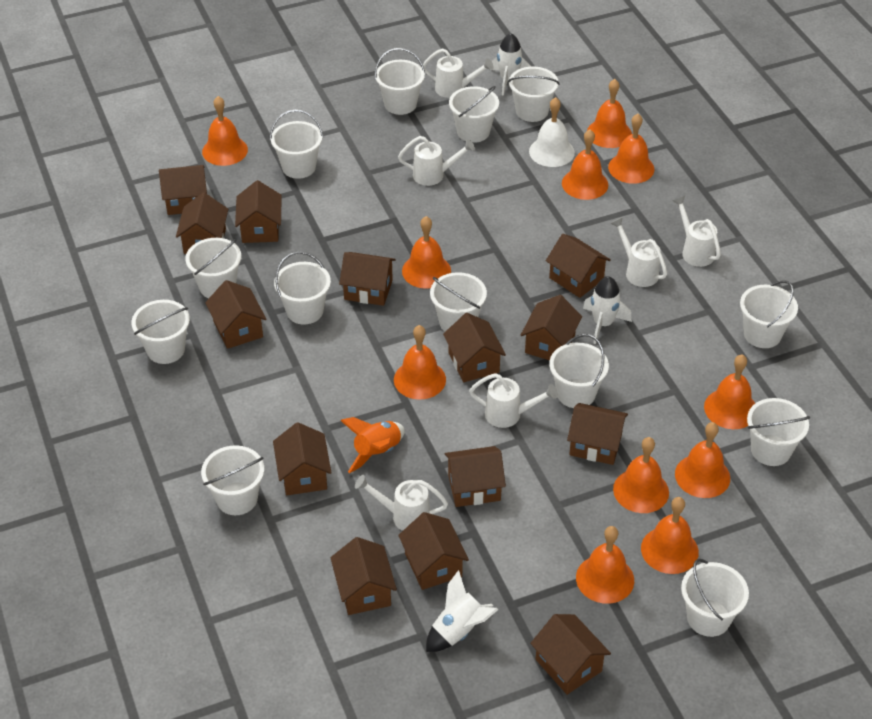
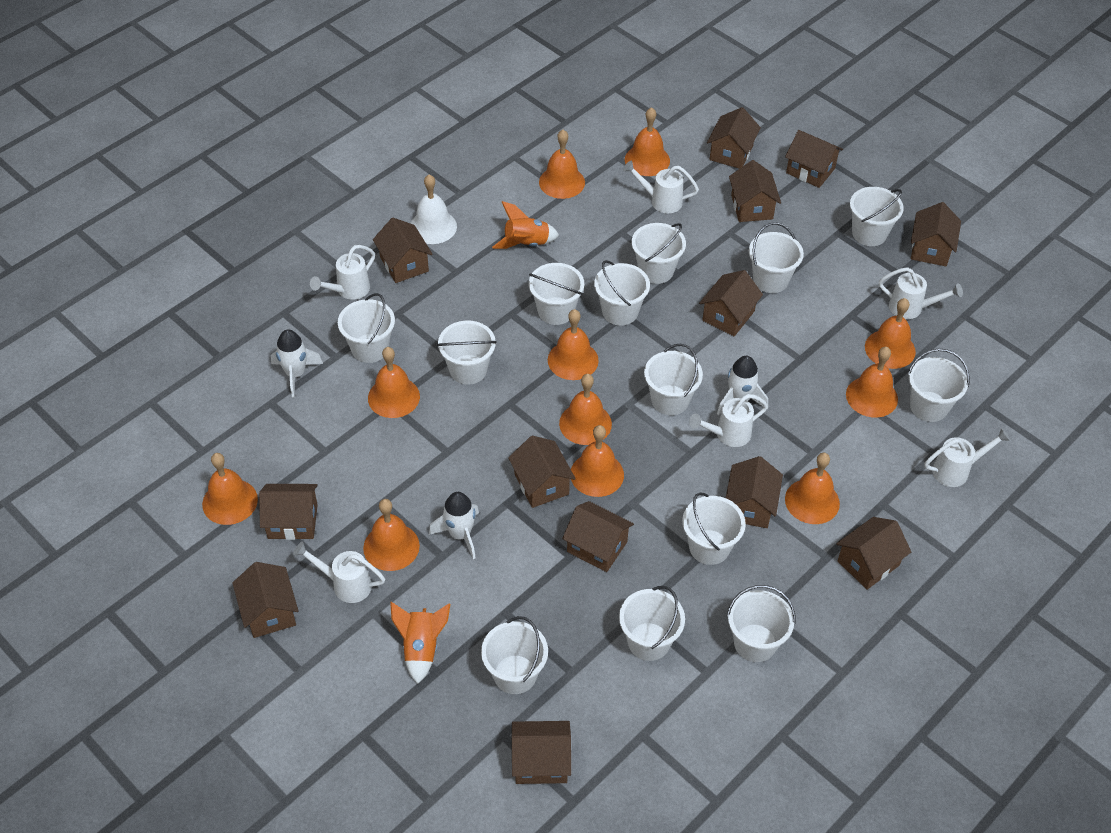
brown house: 14 -> 13
orange rocket: 1 -> 2

